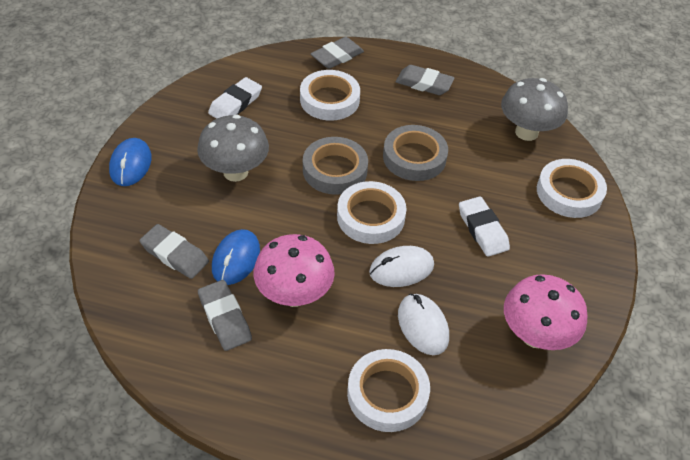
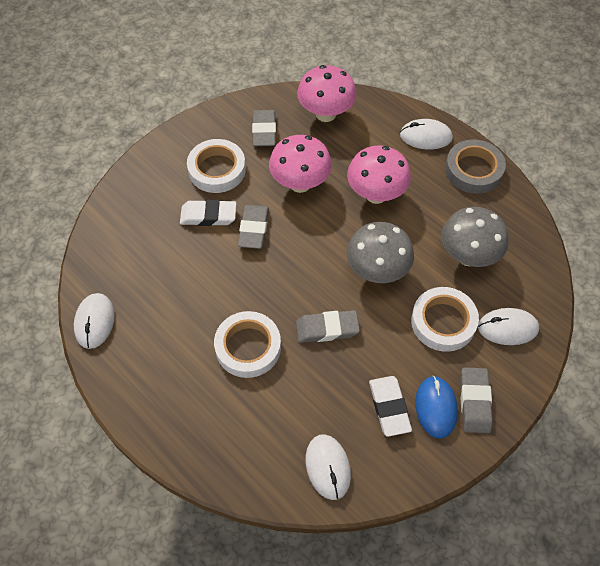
blue mouse: 2 -> 1
grey tape: 2 -> 1
pink mushroom: 2 -> 3
white mouse: 2 -> 4
white tape: 4 -> 3

